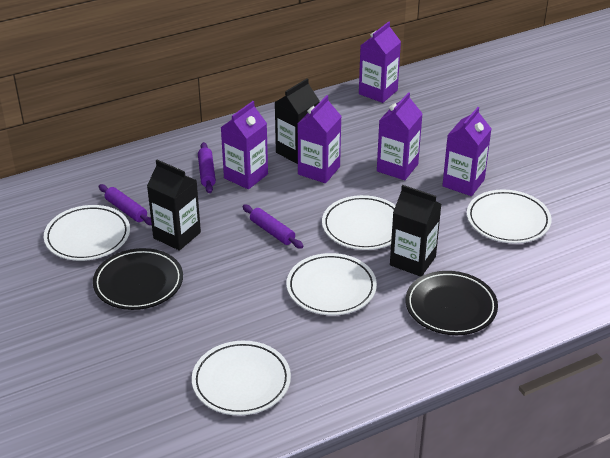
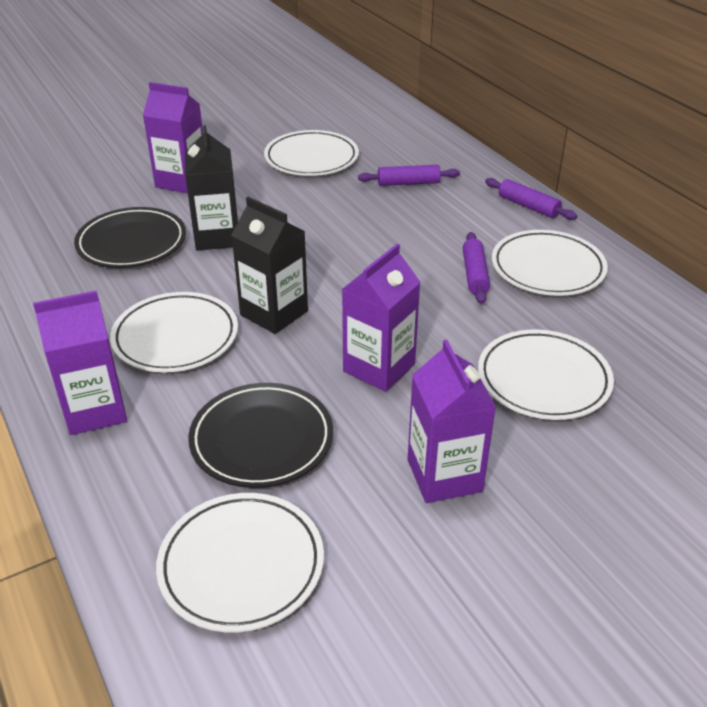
black carton: 3 -> 2
purple carton: 5 -> 4

